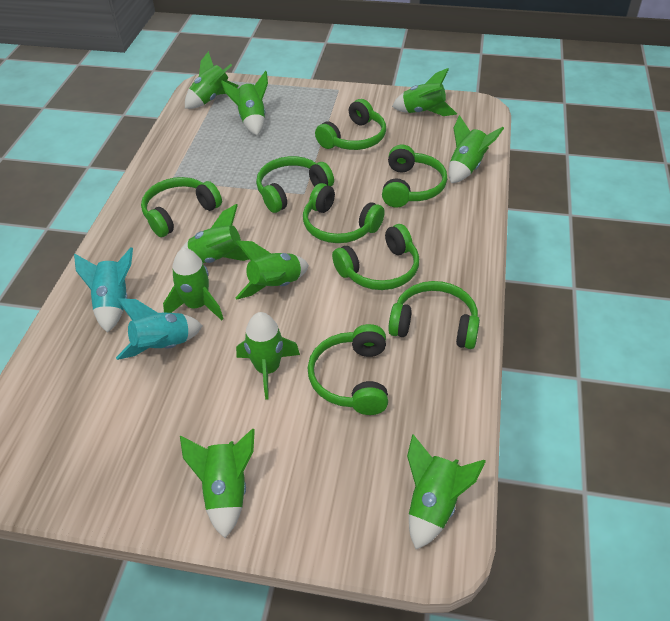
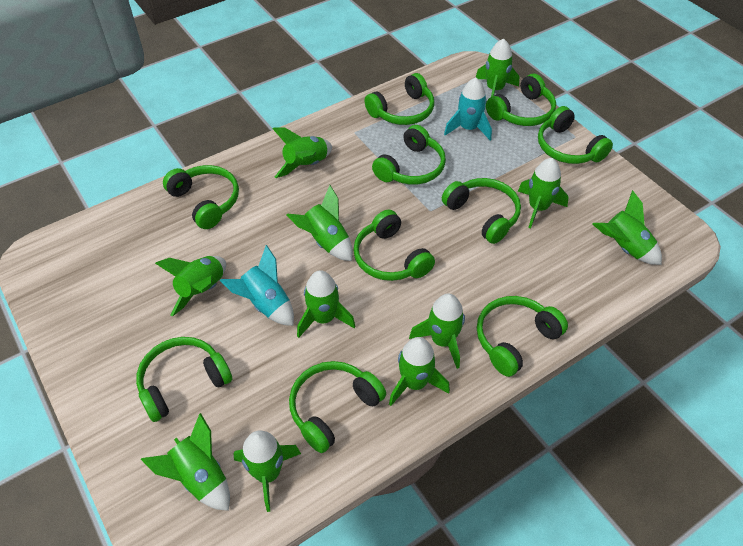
green headphones: 8 -> 10
green rocket: 10 -> 11

